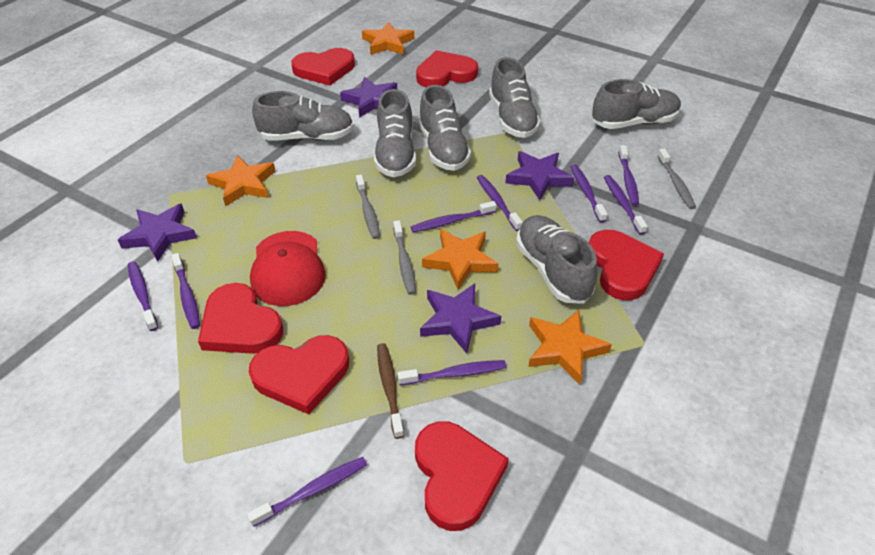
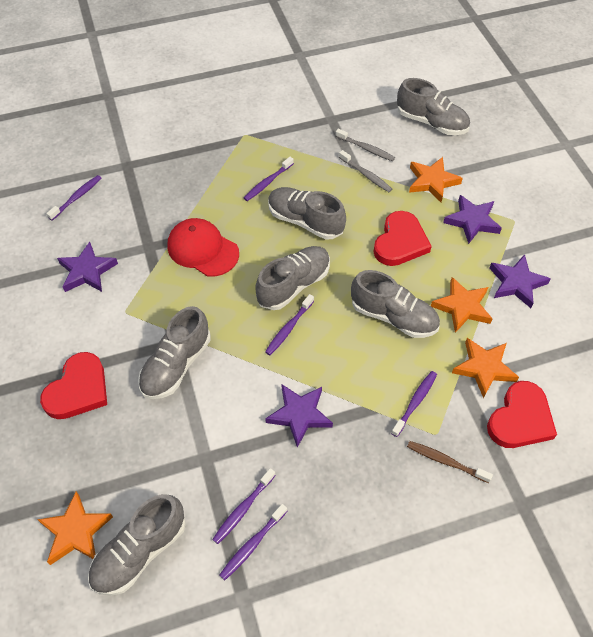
grey toothbrush: 3 -> 2
purple toothbrush: 9 -> 6
red heart: 6 -> 3

